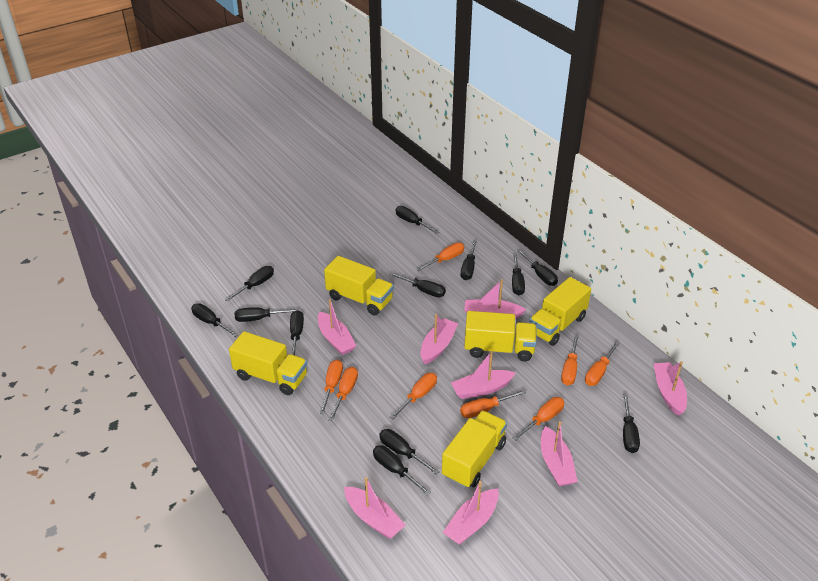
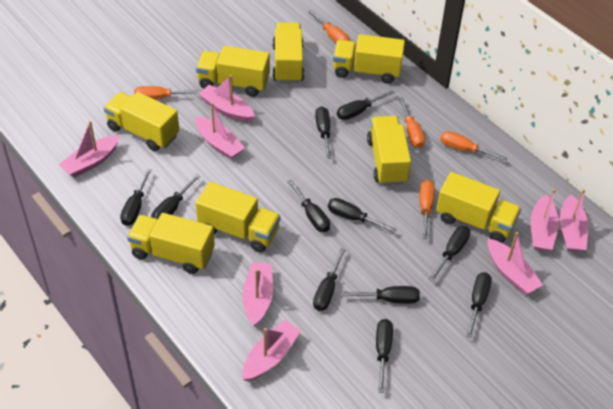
black screwdriver: 12 -> 11
orange screwdriver: 8 -> 5
yellow truck: 5 -> 8

